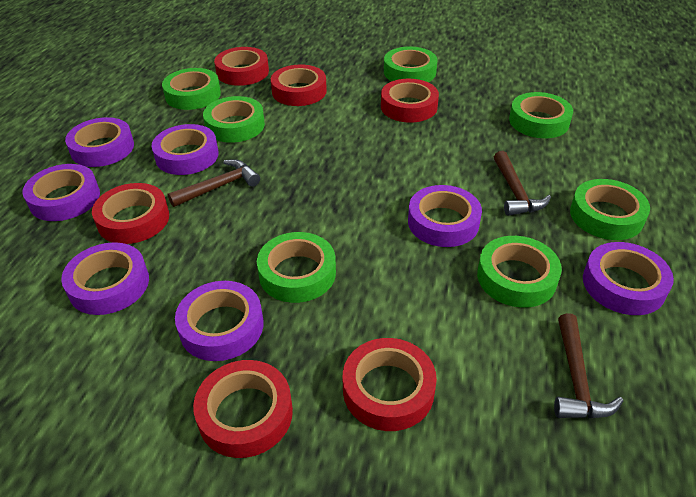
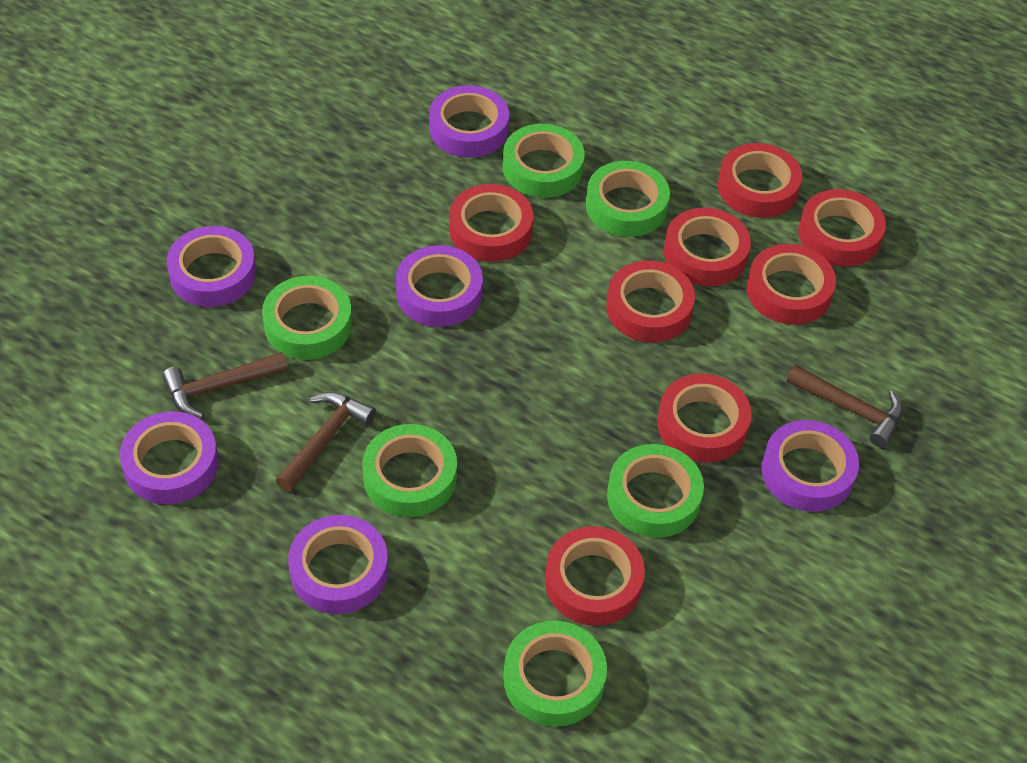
green tape: 7 -> 6
purple tape: 7 -> 6
red tape: 6 -> 8

